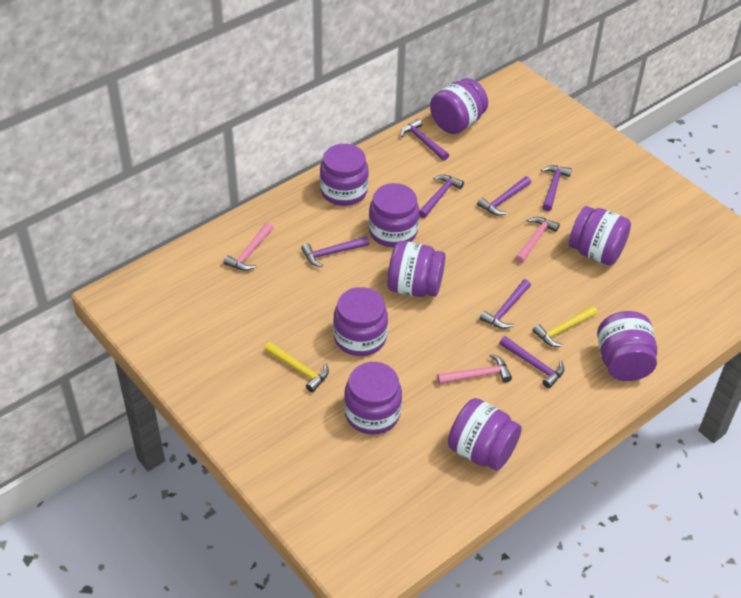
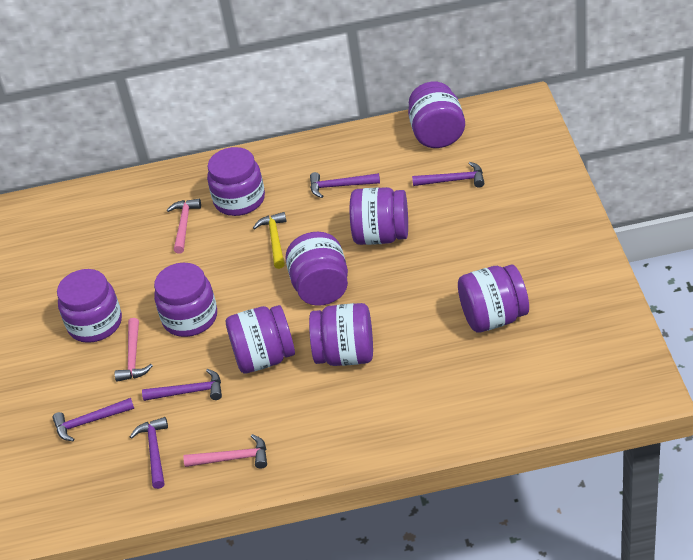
purple hammer: 7 -> 5
yellow hammer: 2 -> 1

